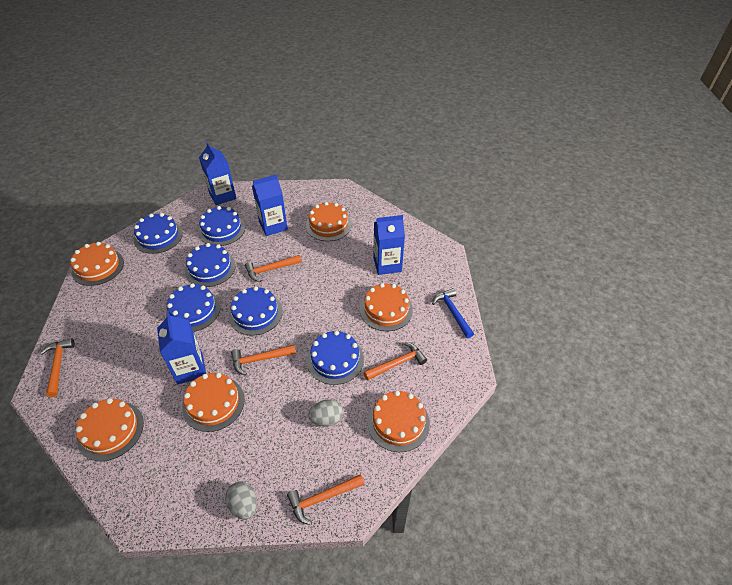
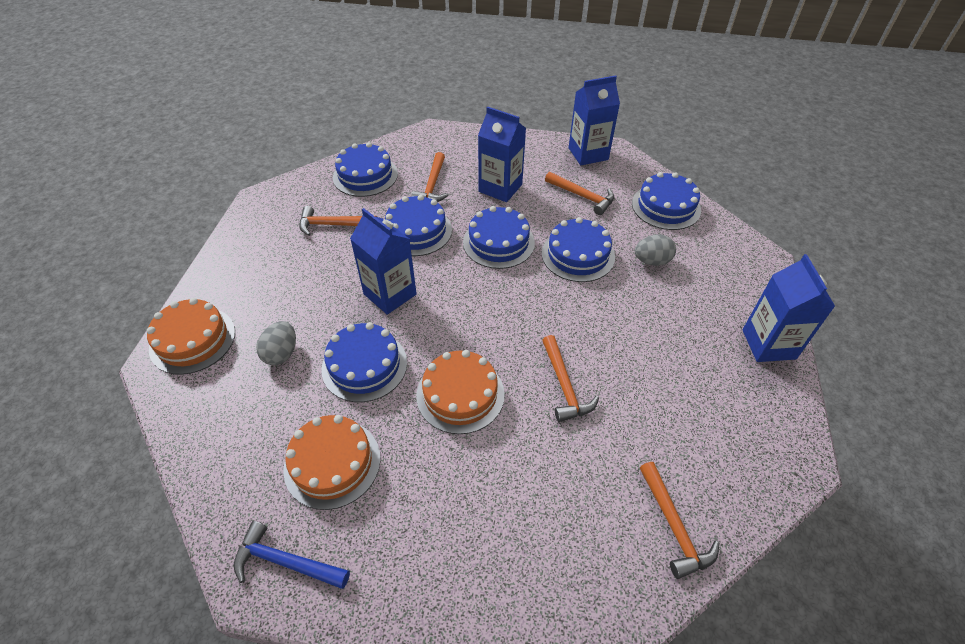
orange cake: 6 -> 3

